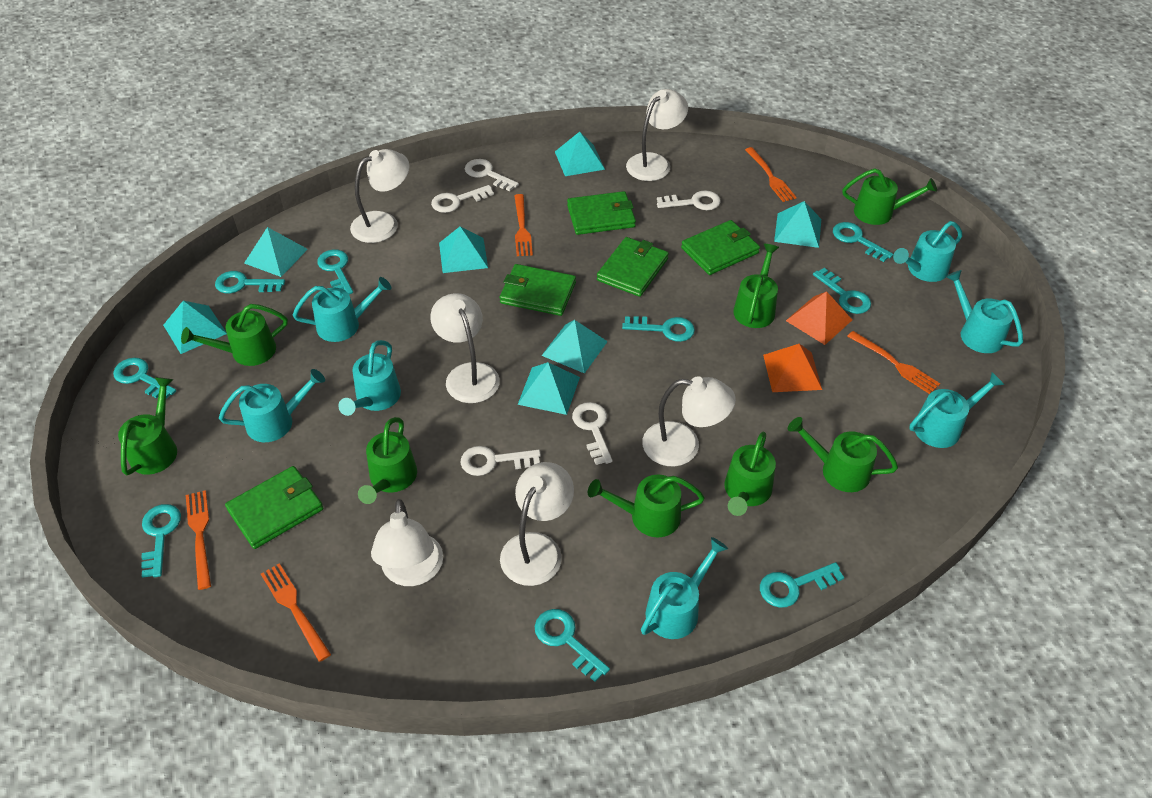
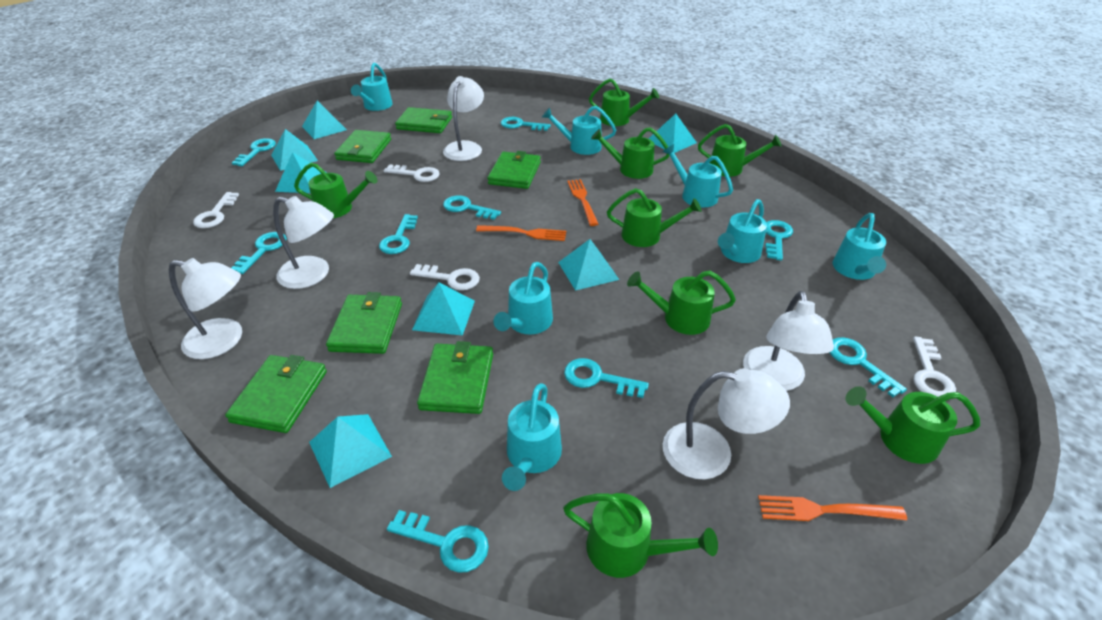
green wallet: 5 -> 6
orange fork: 5 -> 3
orange pyramid: 2 -> 0
white key: 5 -> 4
white lamp: 6 -> 5

